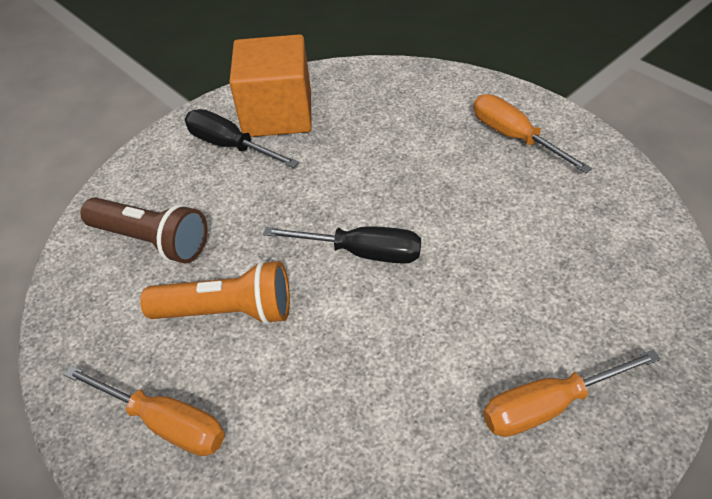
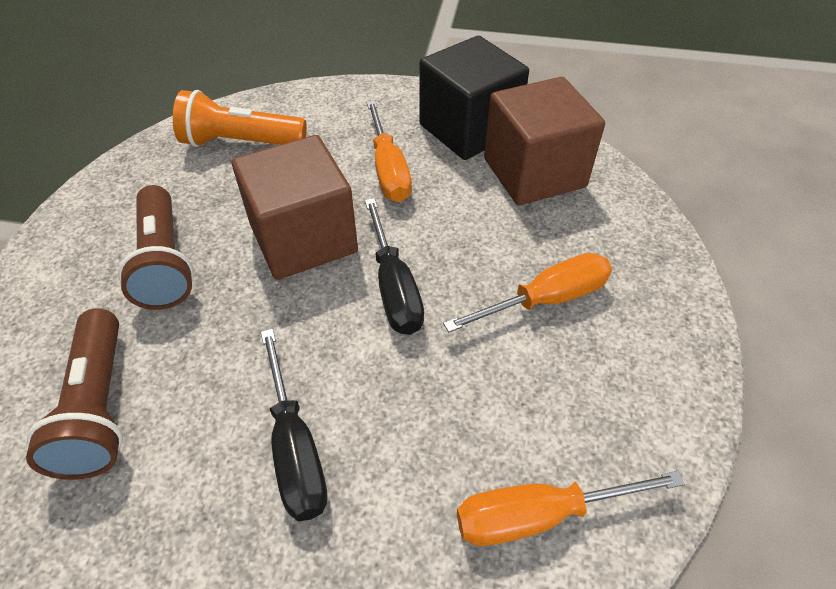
black cube: 0 -> 1
brown cube: 0 -> 2
brown flashlight: 1 -> 2
orange cube: 1 -> 0

